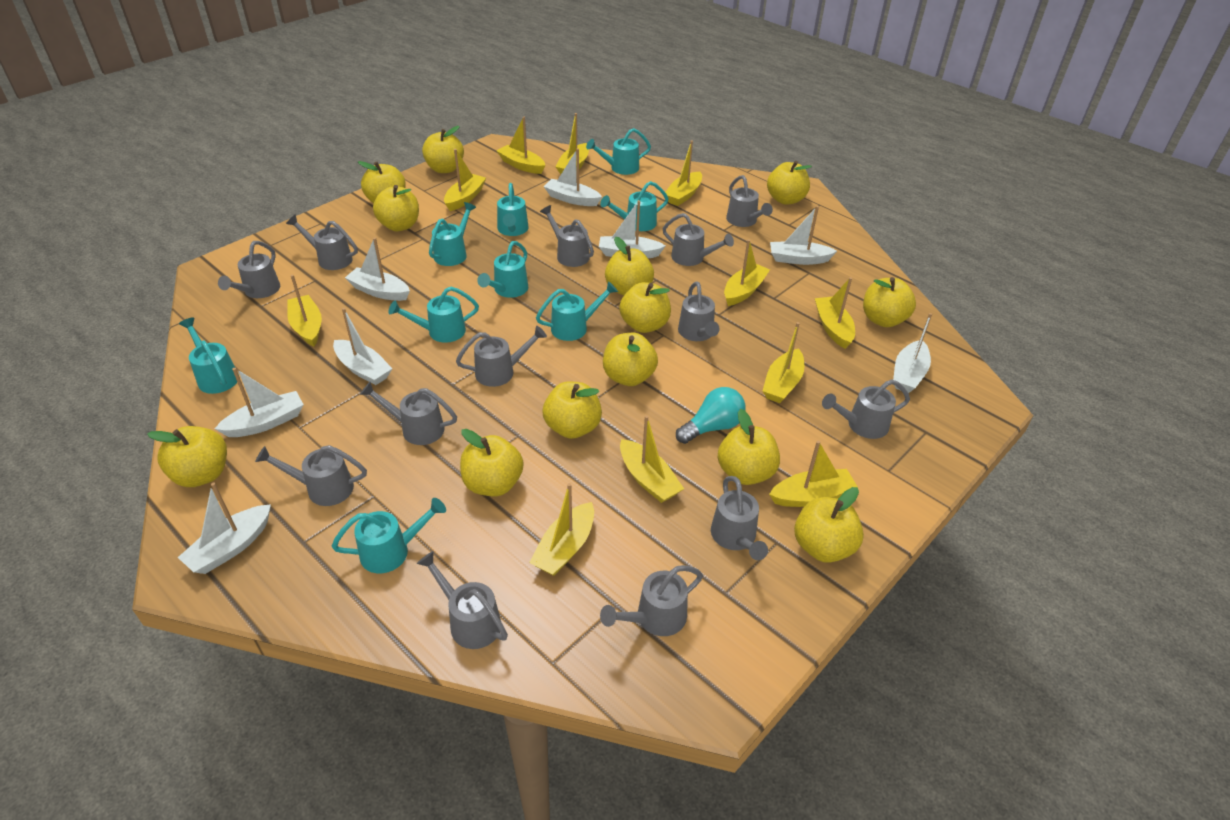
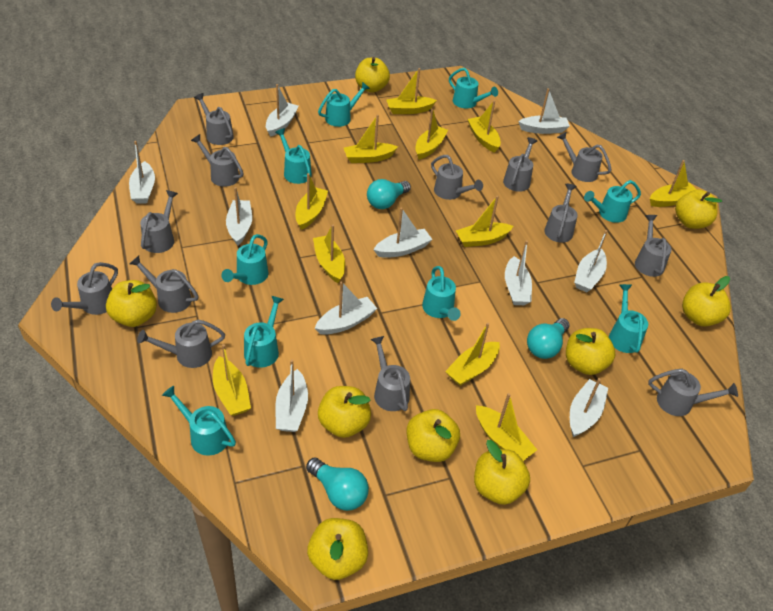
turquoise light bulb: 1 -> 3
white boat: 8 -> 10
yellow apple: 13 -> 9

